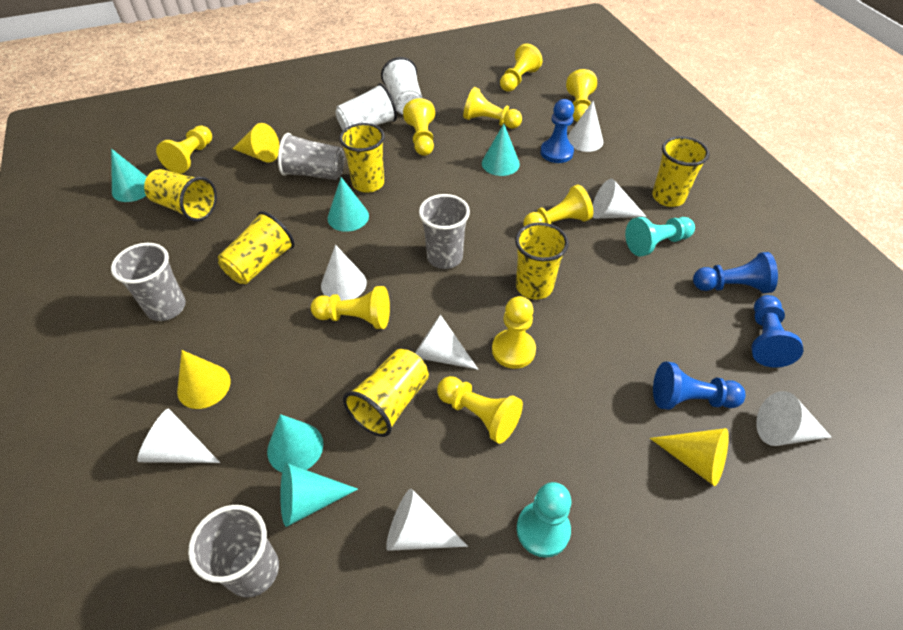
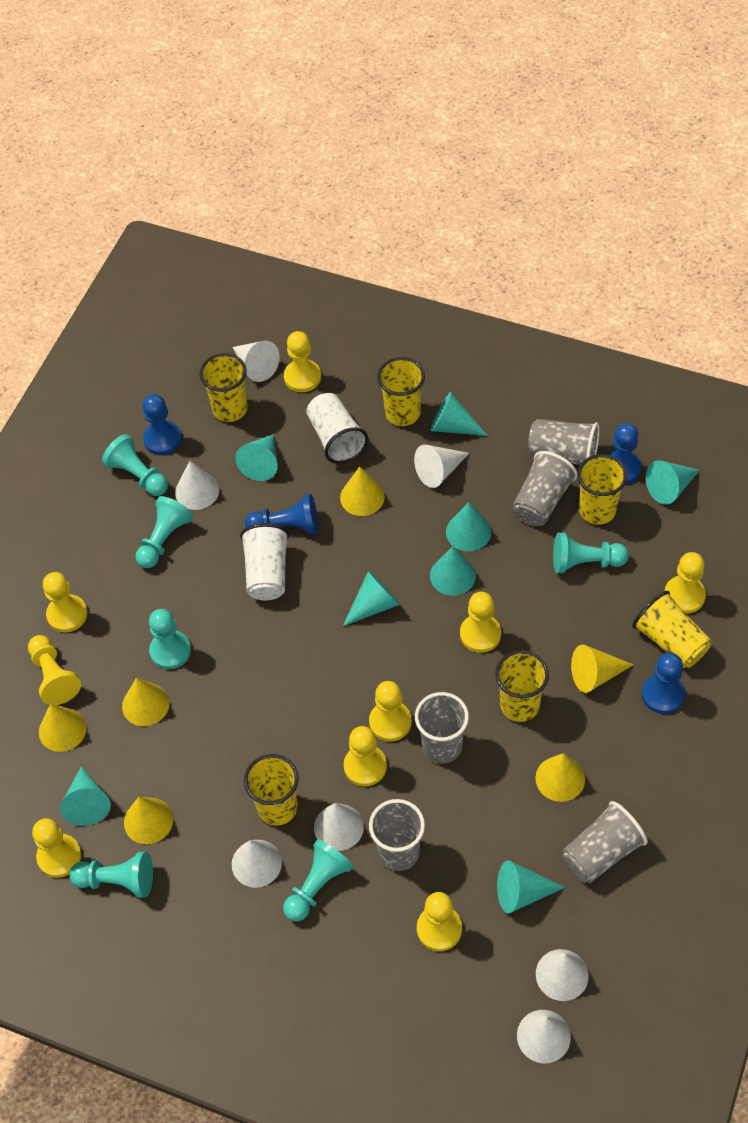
grey cup: 4 -> 5
turquoise cone: 5 -> 8
turquoise pawn: 2 -> 6
yellow cone: 3 -> 6

